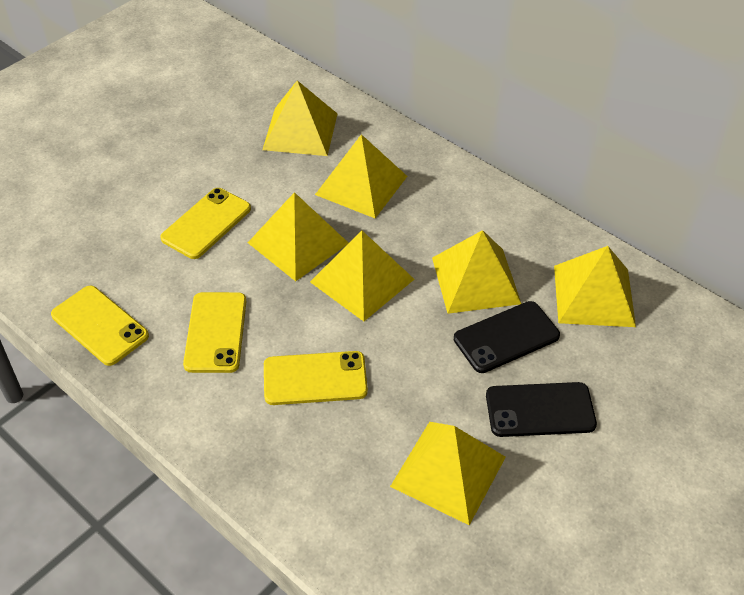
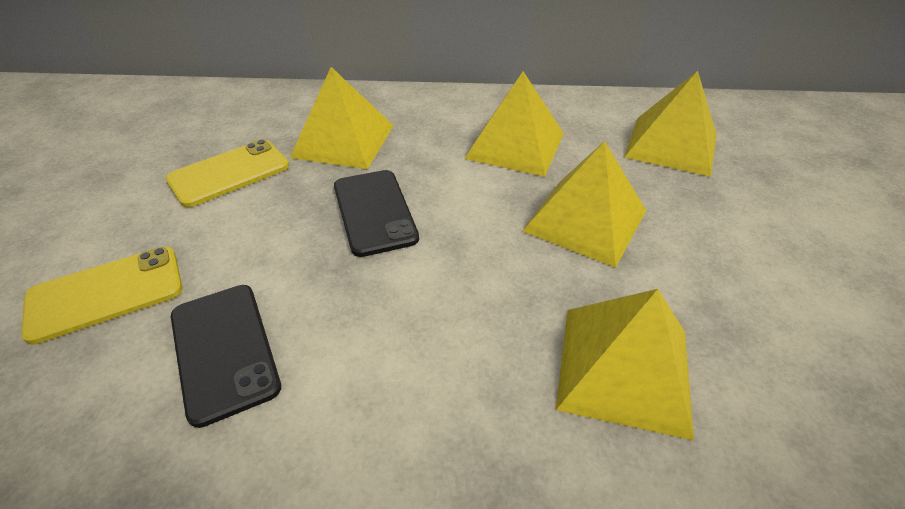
yellow phone: 4 -> 2
yellow pyramid: 7 -> 5

